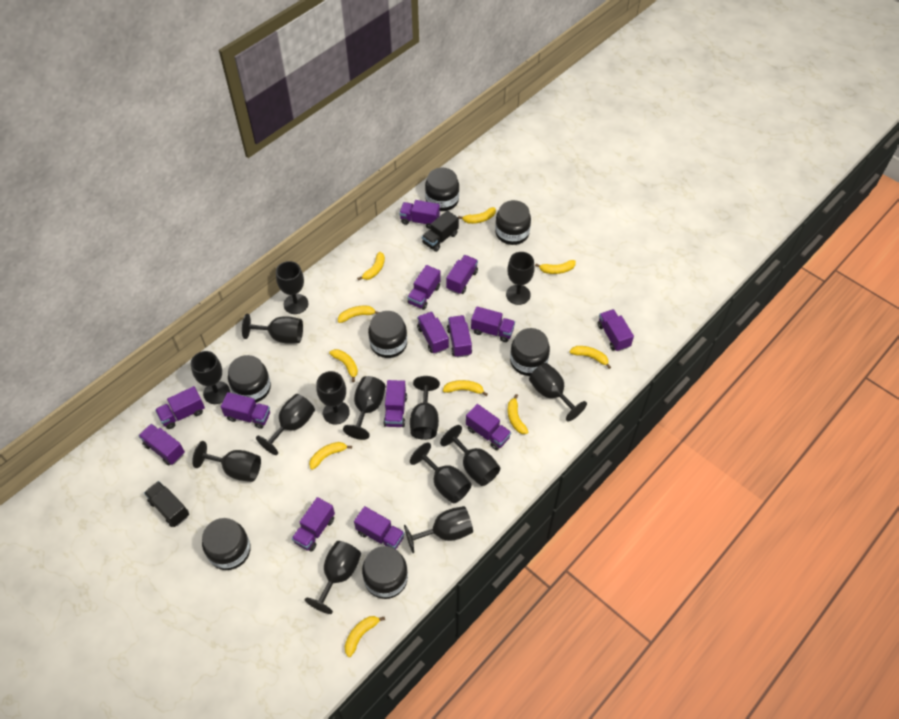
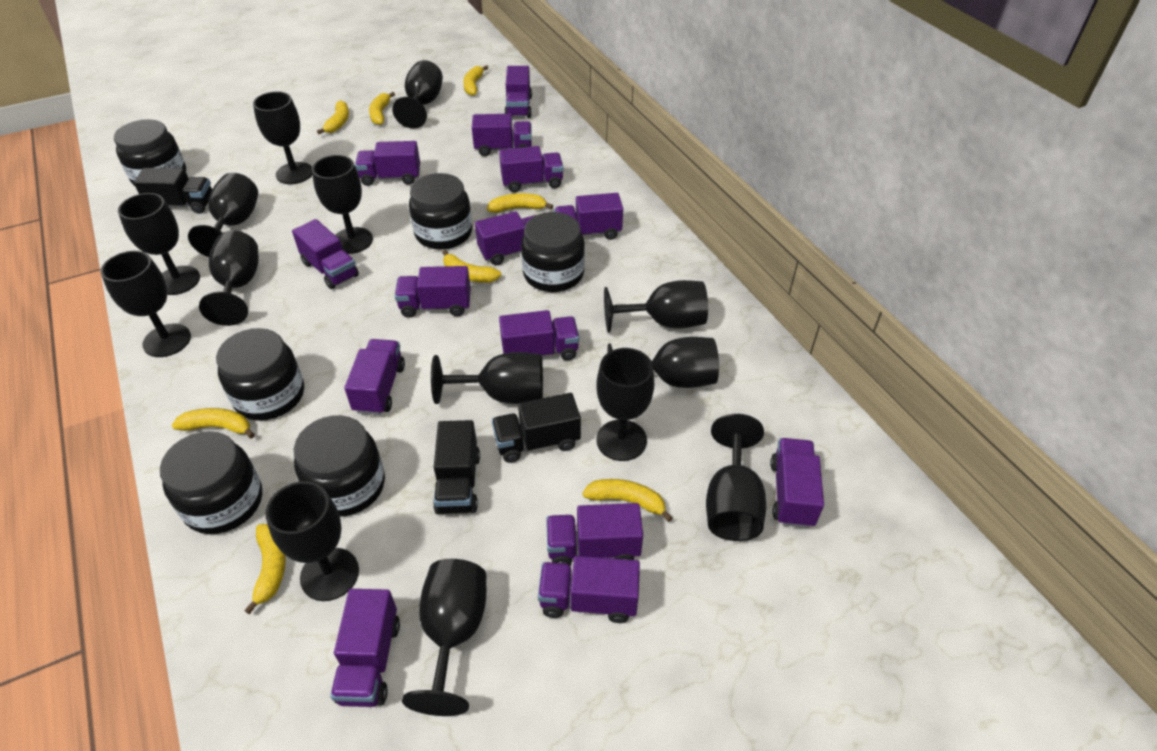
black jar: 7 -> 6
black truck: 2 -> 3
yellow banana: 10 -> 8

